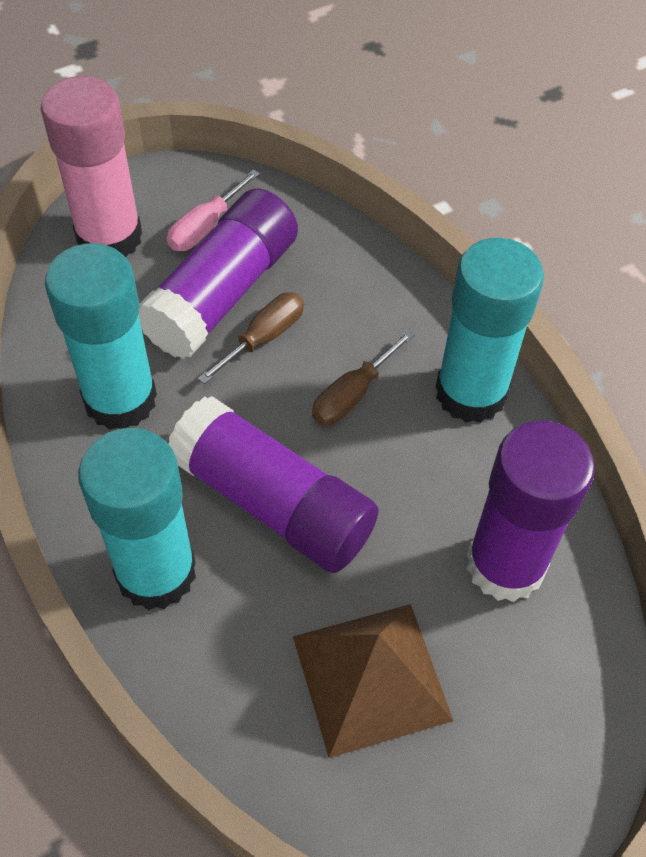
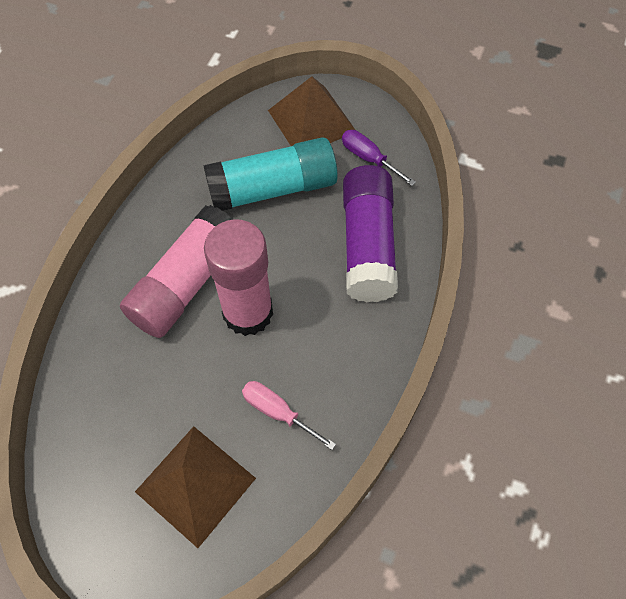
brown pyramid: 1 -> 2
brown screwdriver: 2 -> 0
pink glue stick: 1 -> 2
purple glue stick: 3 -> 1
purple screwdriver: 0 -> 1
turquoise glue stick: 3 -> 1

